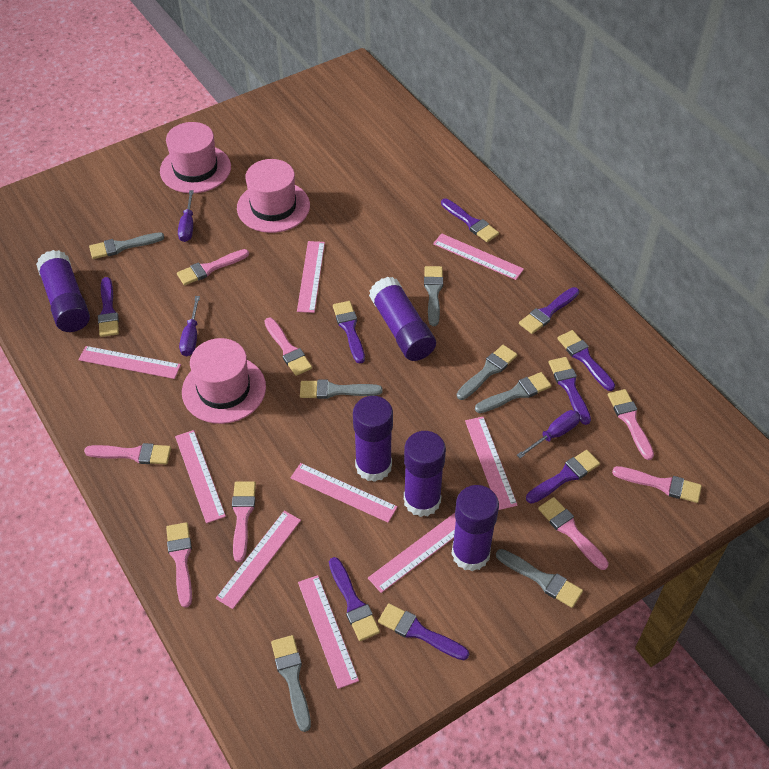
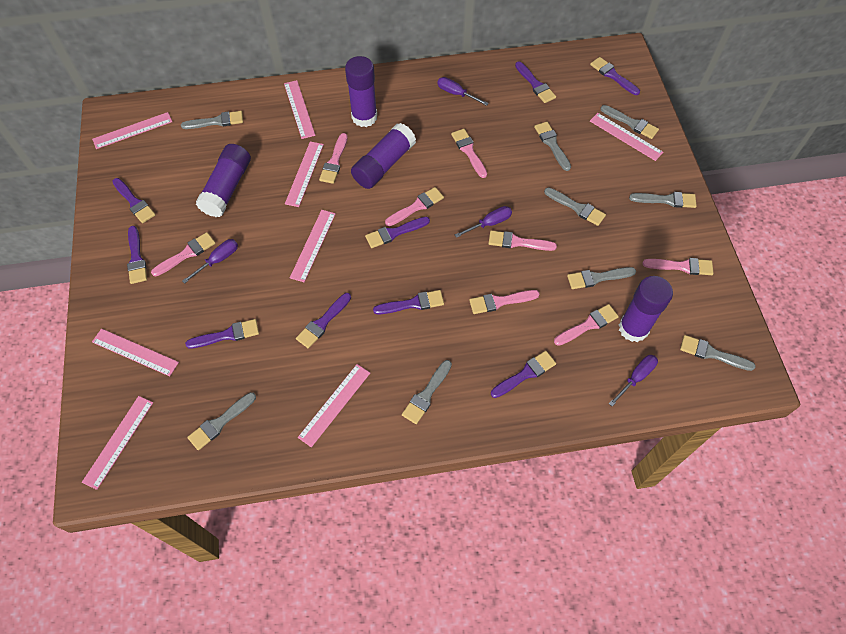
grey brush: 7 -> 9
pink hat: 3 -> 0
pink ruler: 9 -> 8
purple glue stick: 5 -> 4
purple screwdriver: 3 -> 4

